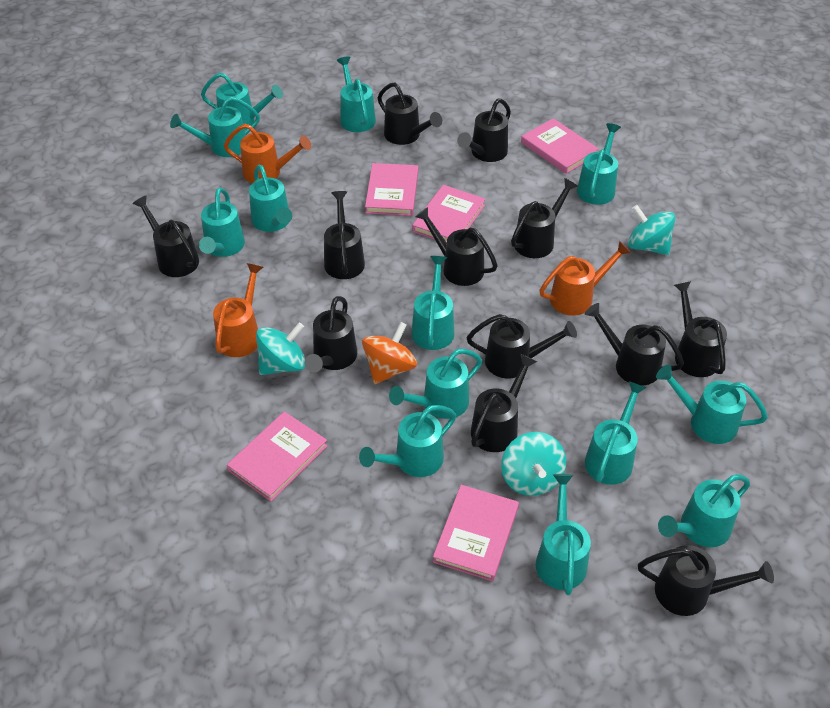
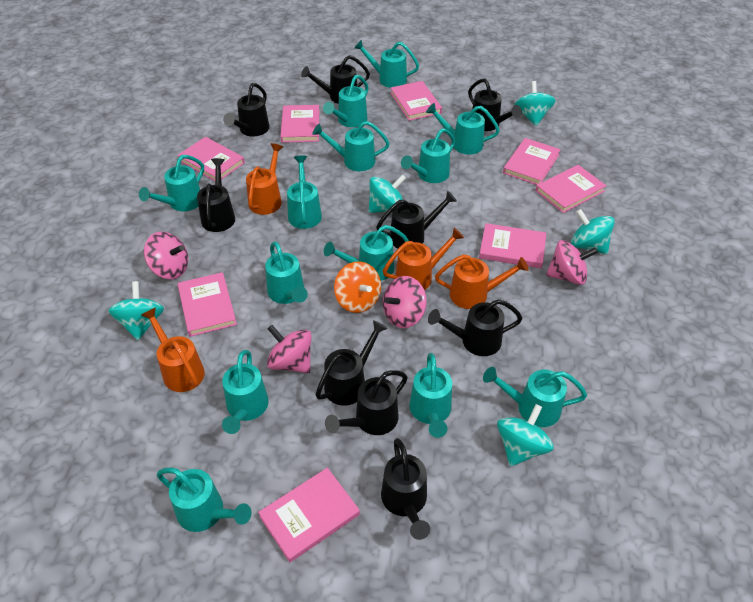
black watering can: 12 -> 9
orange watering can: 3 -> 4
pink book: 5 -> 8
pink spinning top: 0 -> 4
turquoise spinning top: 3 -> 5

